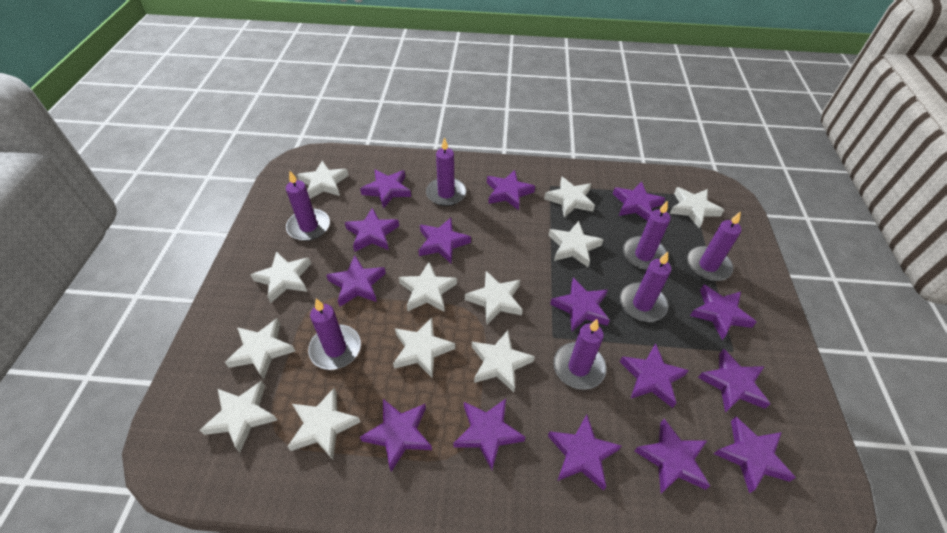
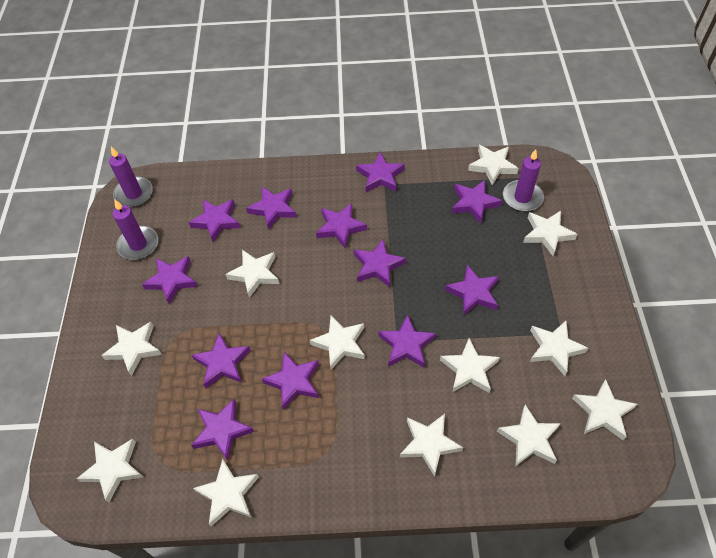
purple candle: 7 -> 3
purple star: 15 -> 12

